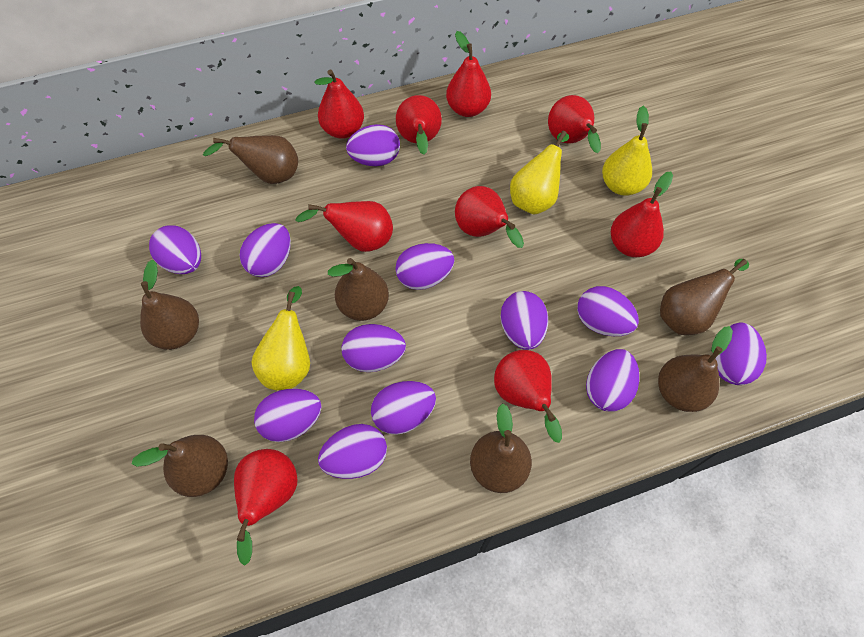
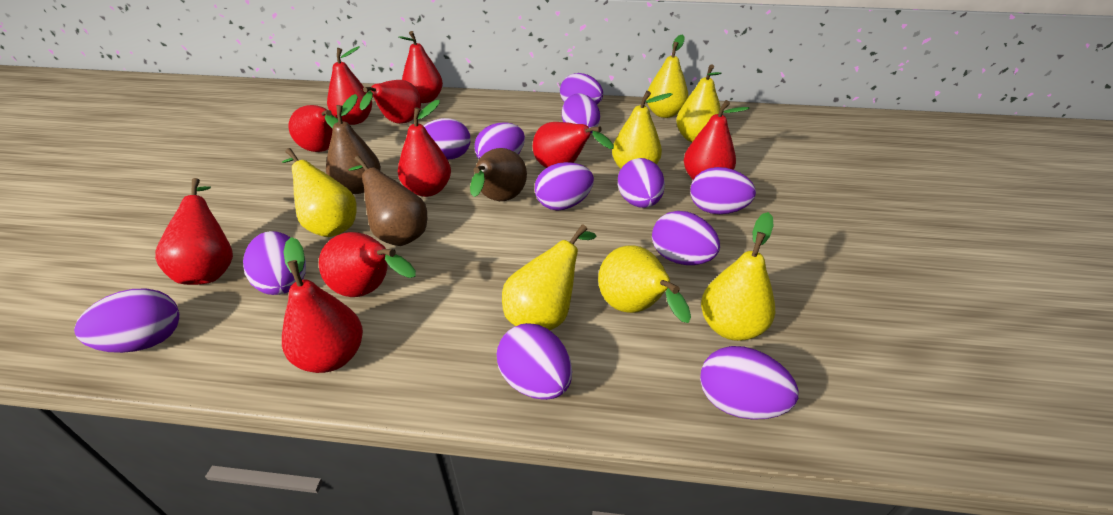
brown pear: 7 -> 3
red pear: 9 -> 10
yellow pear: 3 -> 7

